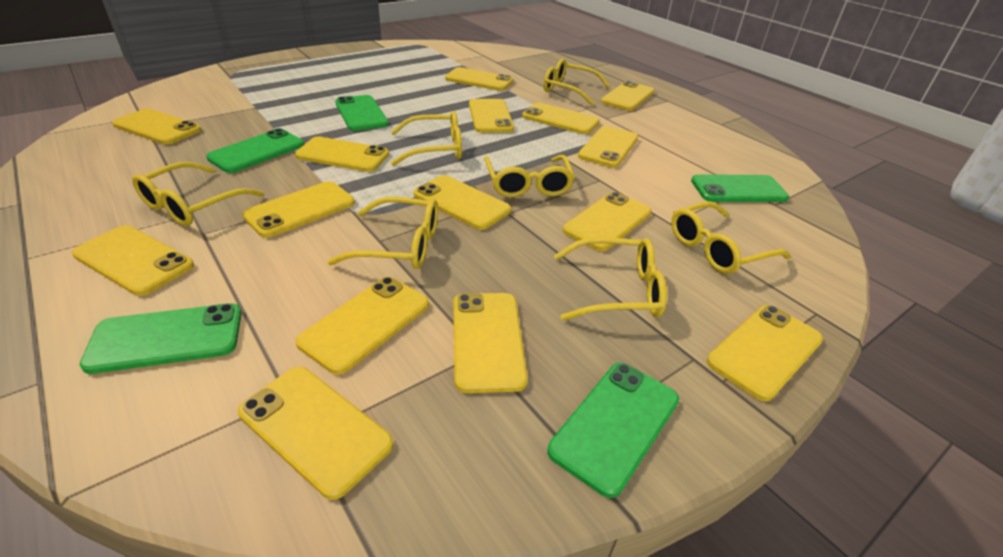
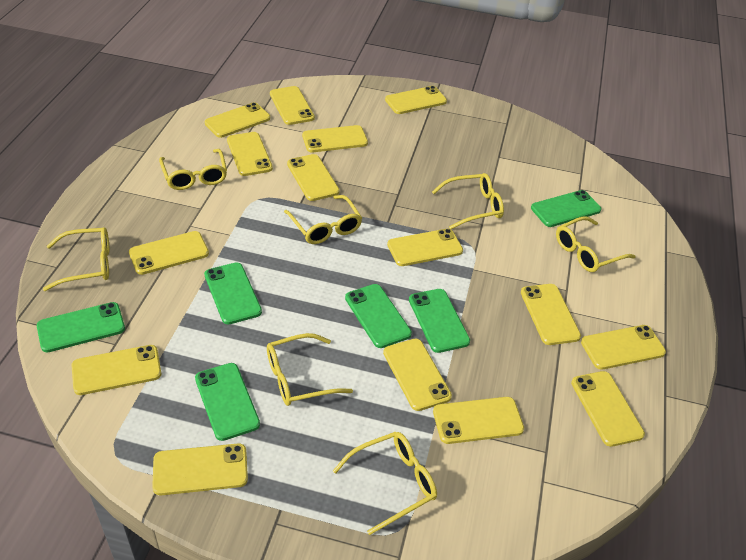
green phone: 5 -> 6

